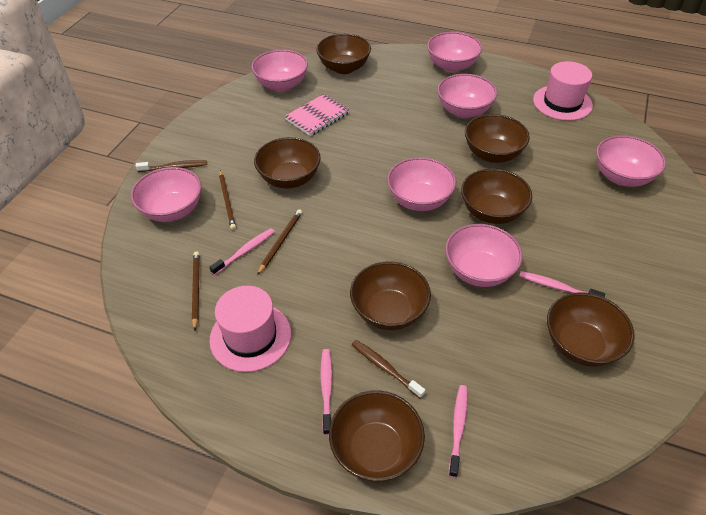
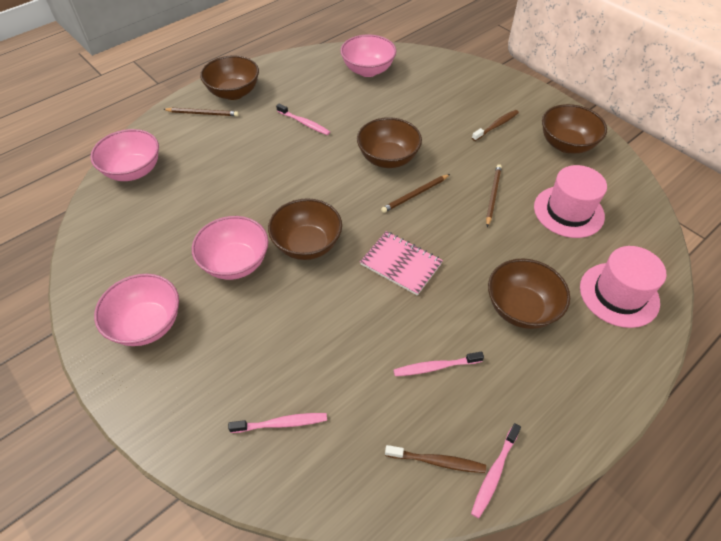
brown bowl: 7 -> 5
pink bowl: 7 -> 4

